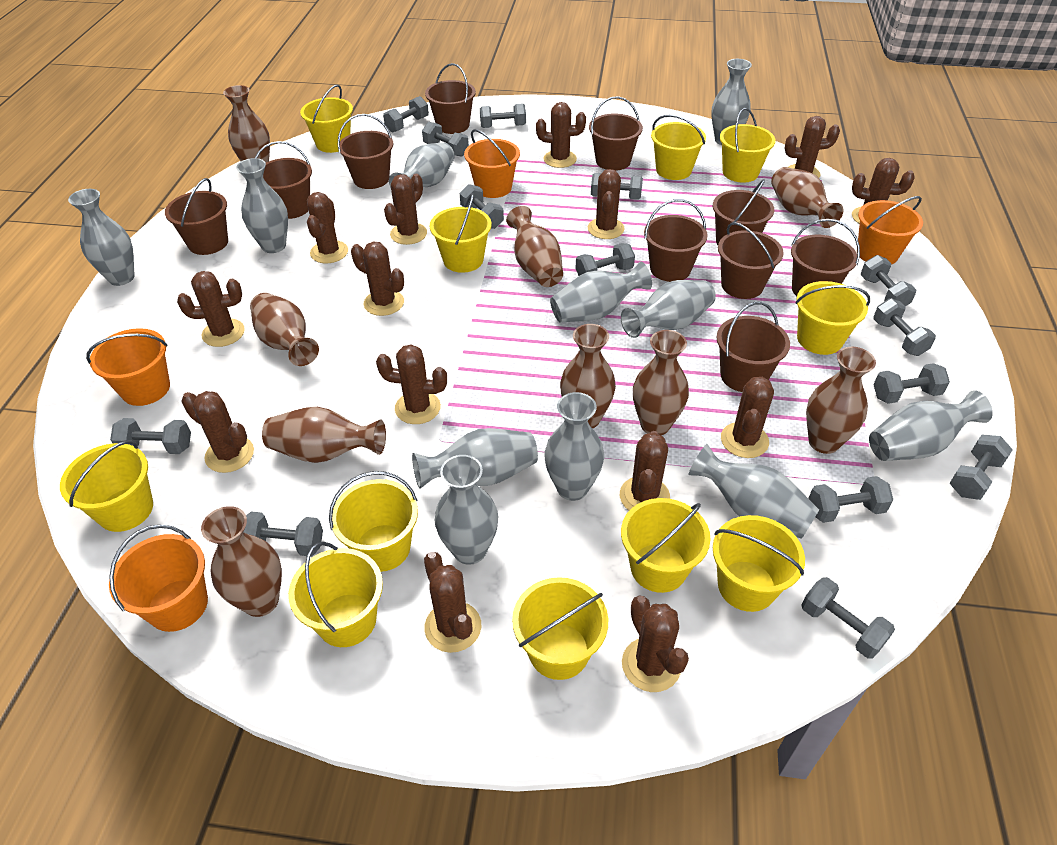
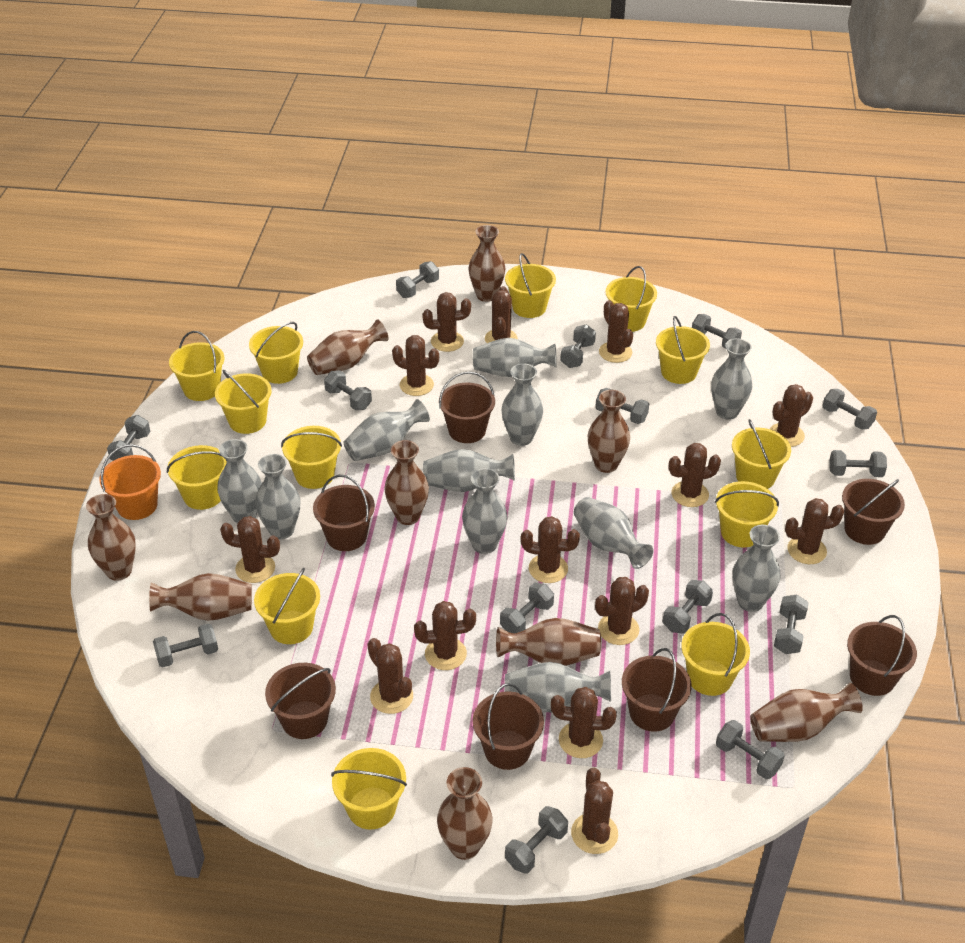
brown bucket: 10 -> 7
orange bucket: 4 -> 1
yellow bucket: 11 -> 13

